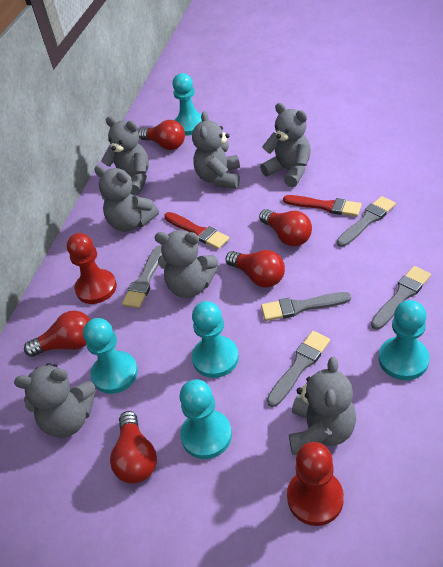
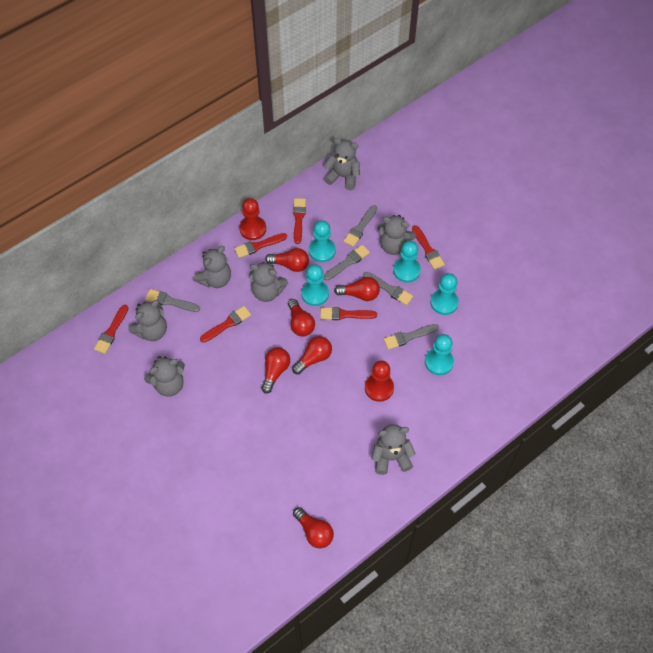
red brush: 2 -> 6
red light bulb: 5 -> 6

